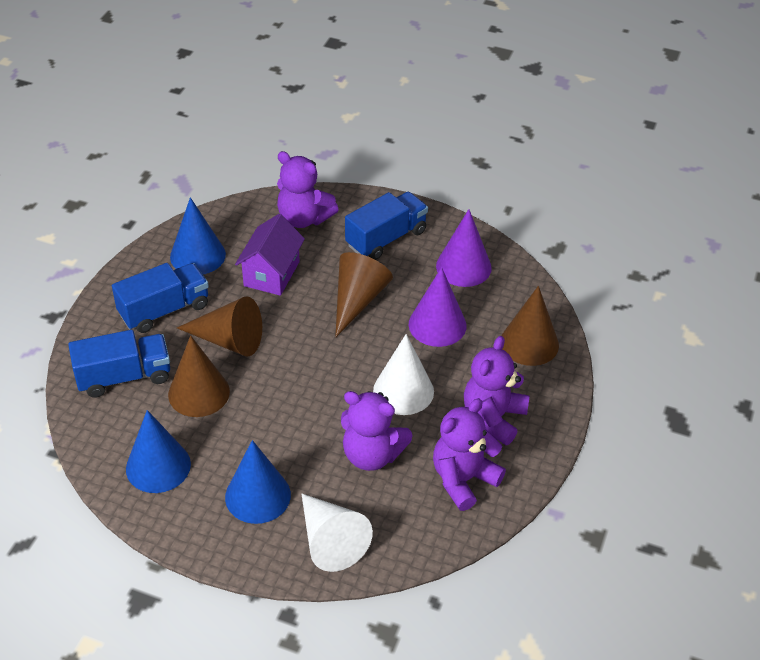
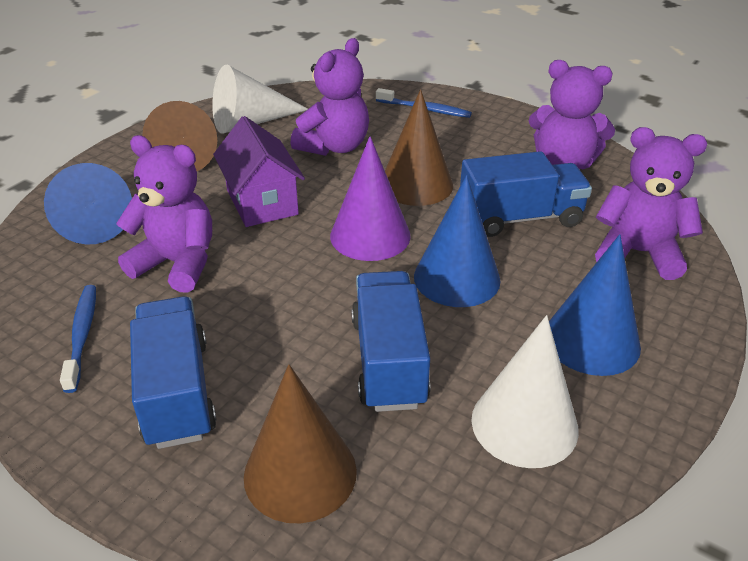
blue toothbrush: 0 -> 2
brown cone: 4 -> 3
purple cone: 2 -> 1

